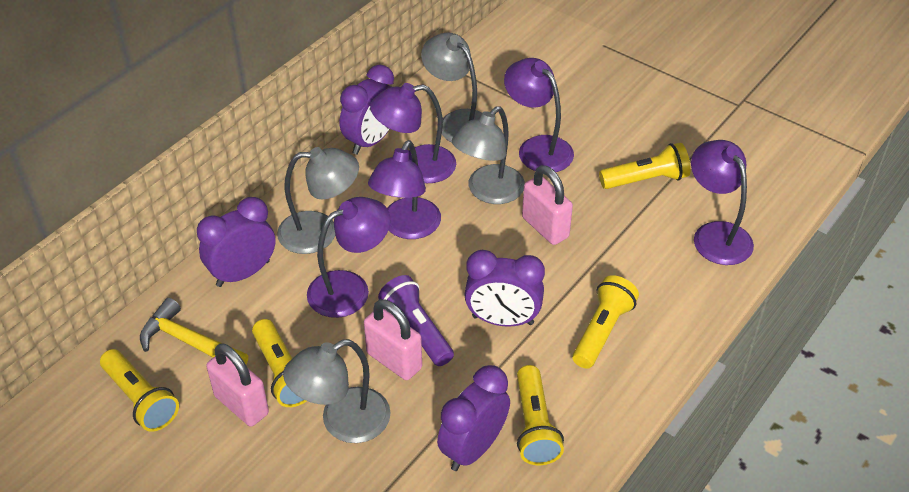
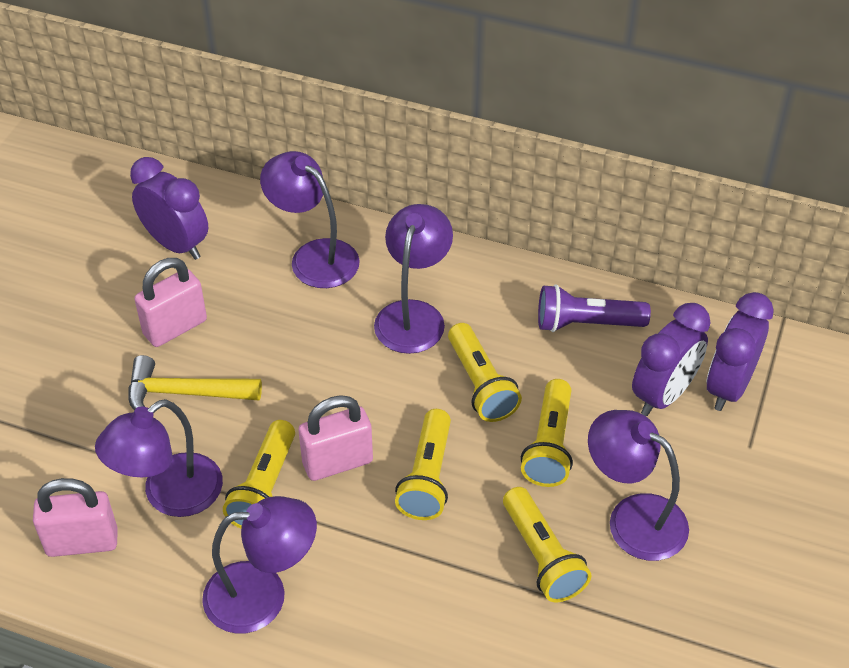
grey lamp: 4 -> 0
purple clock: 4 -> 3

